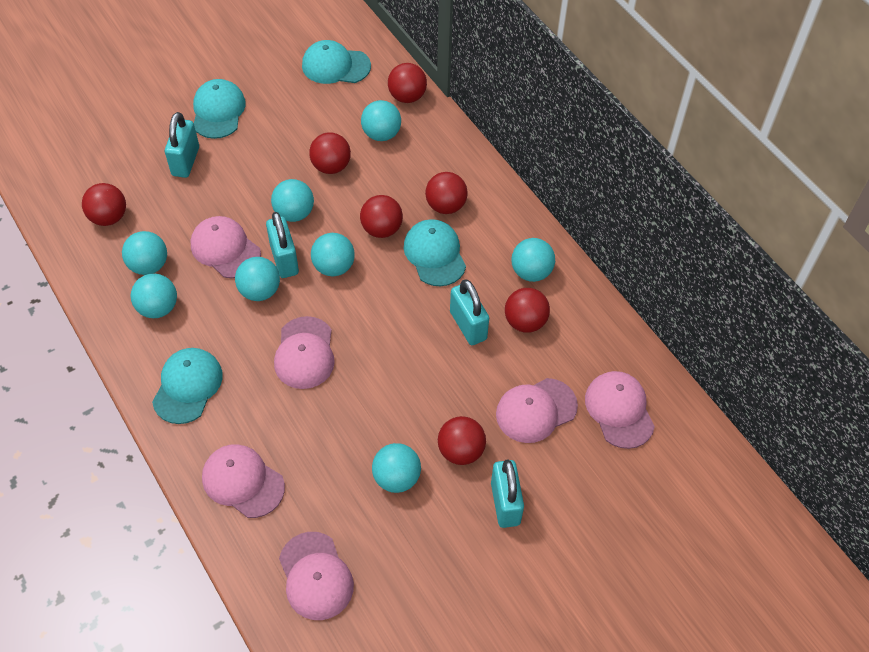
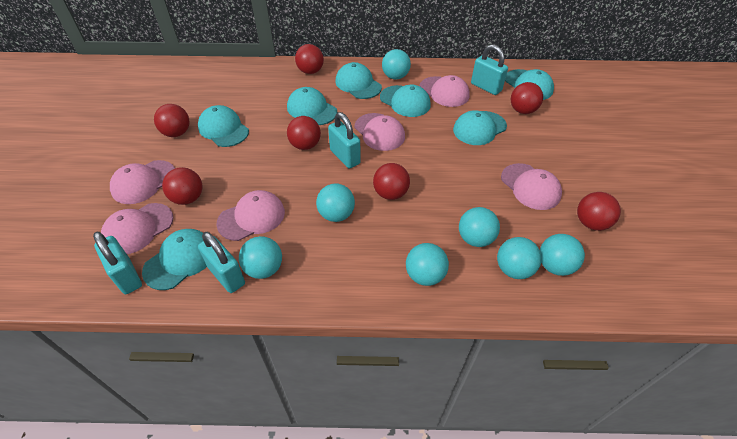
turquoise ball: 8 -> 7
turquoise cap: 4 -> 7

